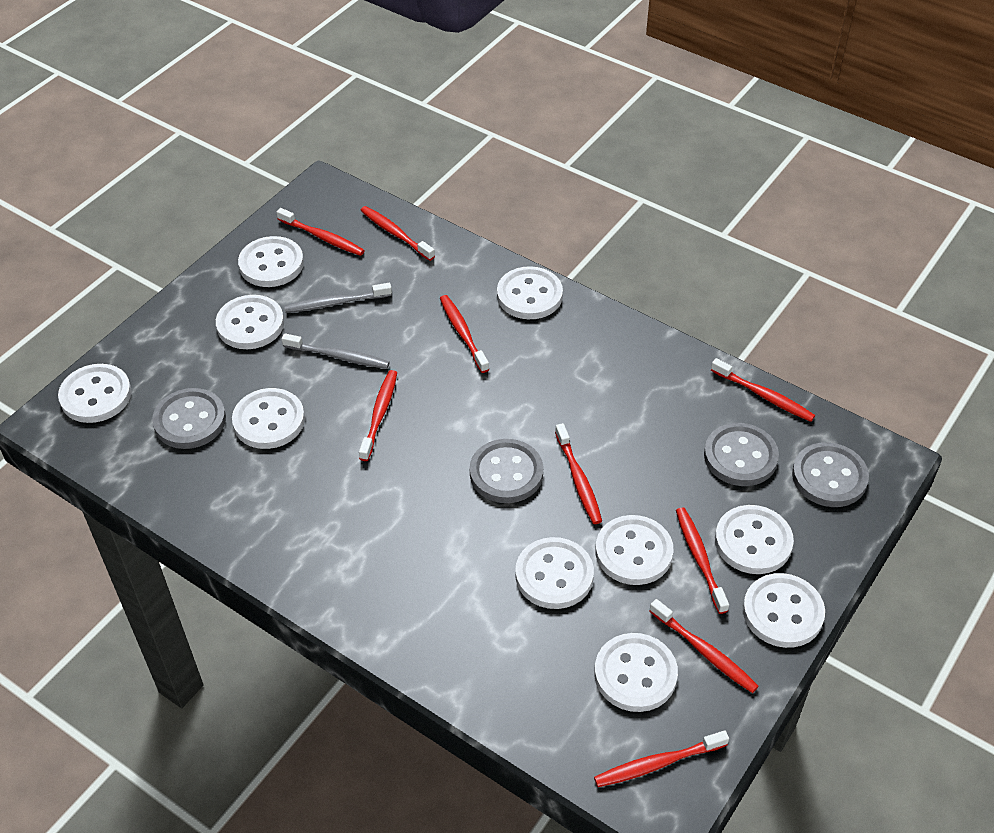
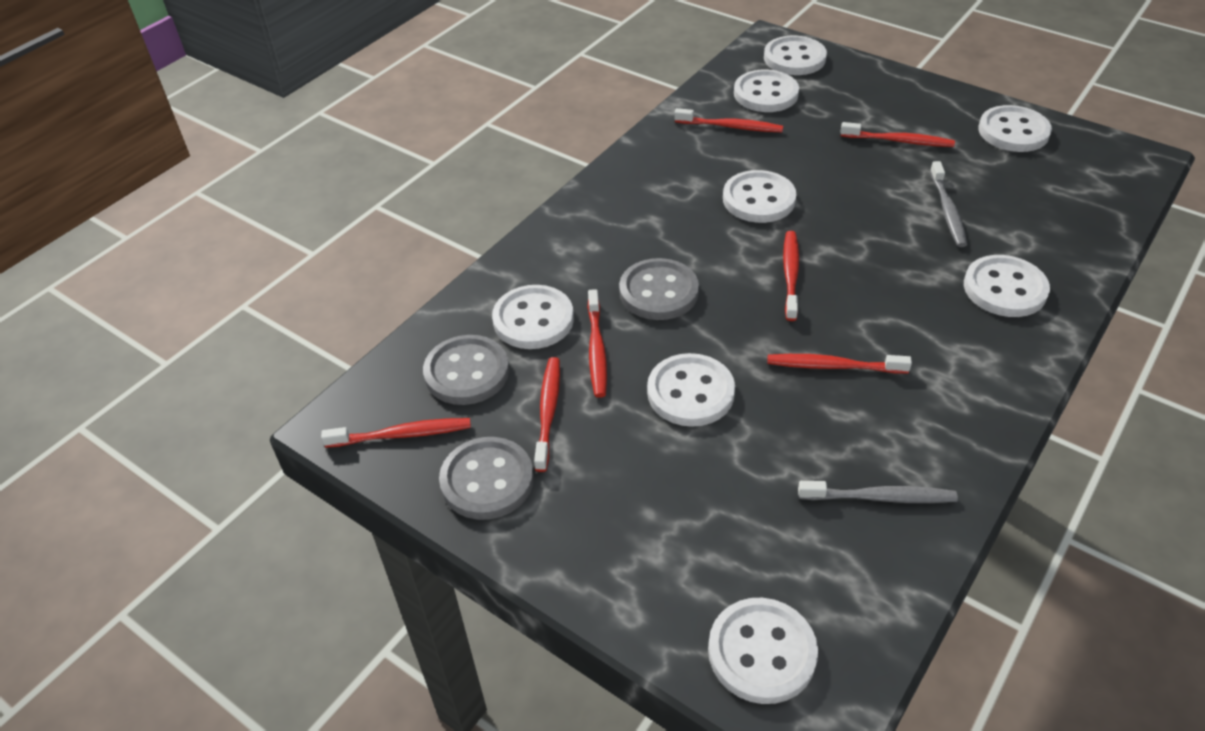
grey button: 4 -> 3
red toothbrush: 9 -> 7
white button: 10 -> 8

